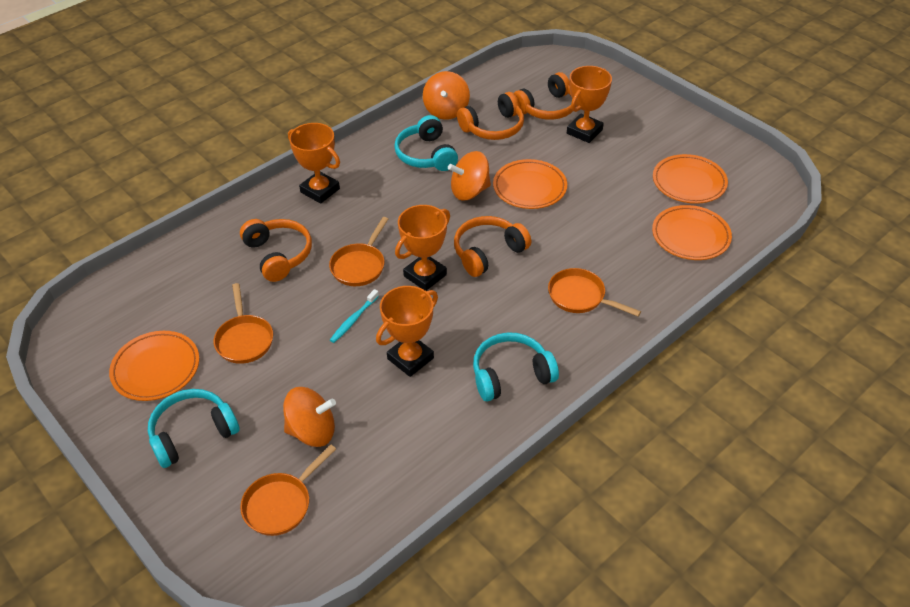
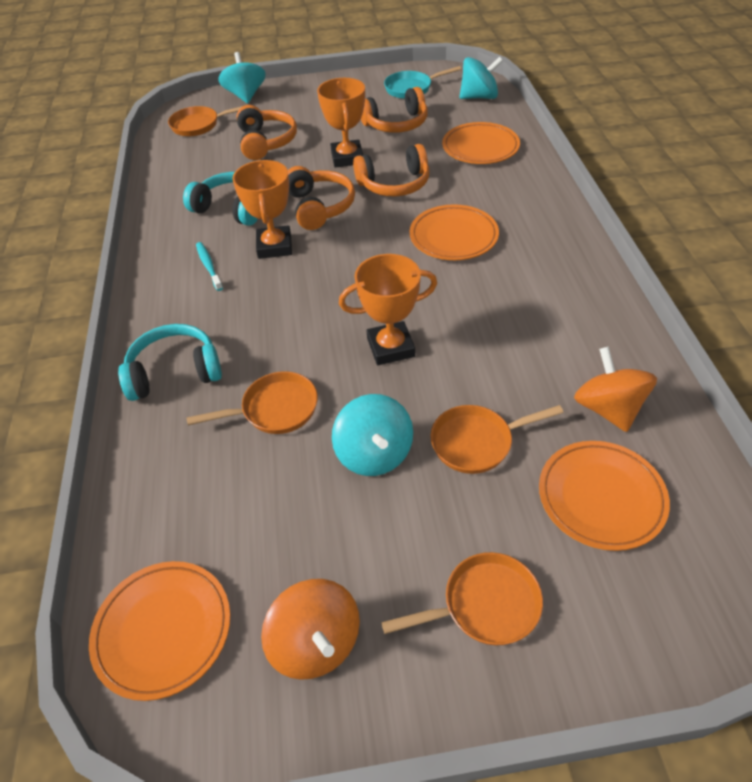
orange spinning top: 3 -> 2
orange trophy: 4 -> 3
turquoise headphones: 3 -> 2
turquoise pan: 0 -> 1
turquoise spinning top: 0 -> 3

